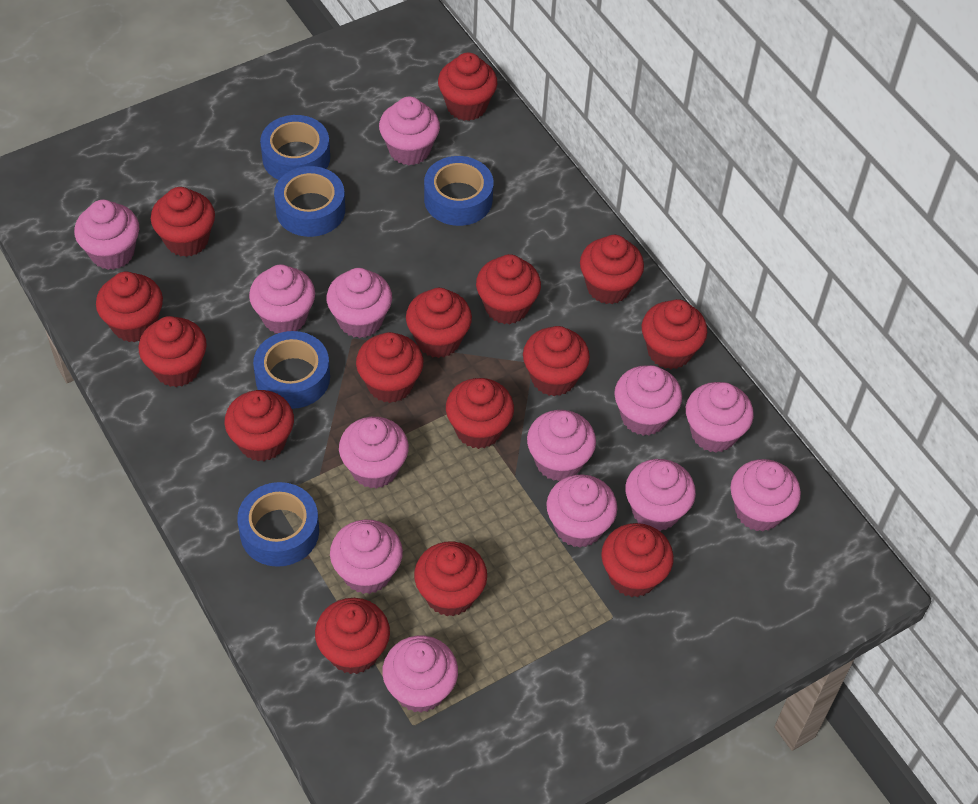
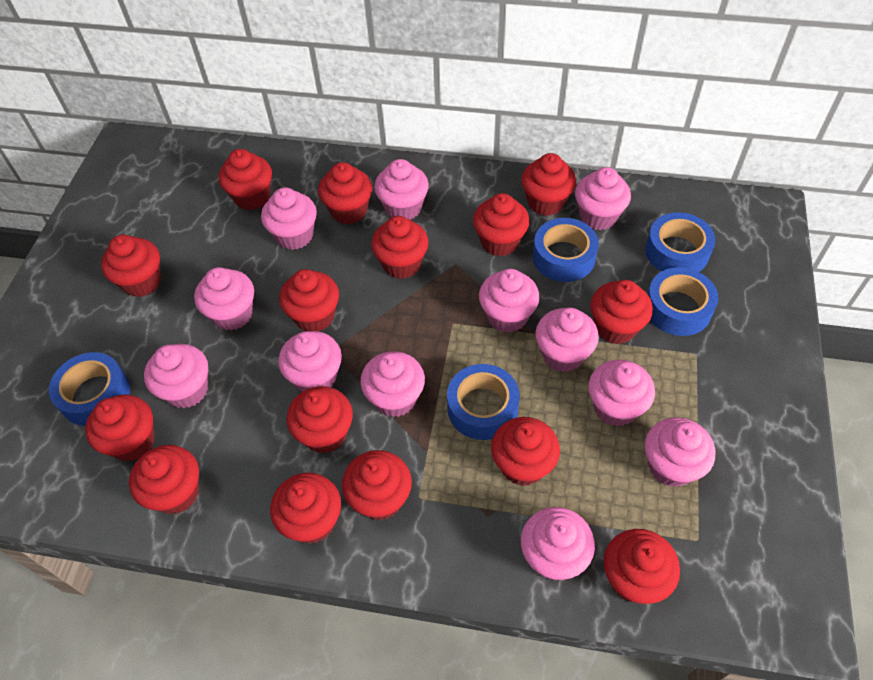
pink cupcake: 13 -> 12

